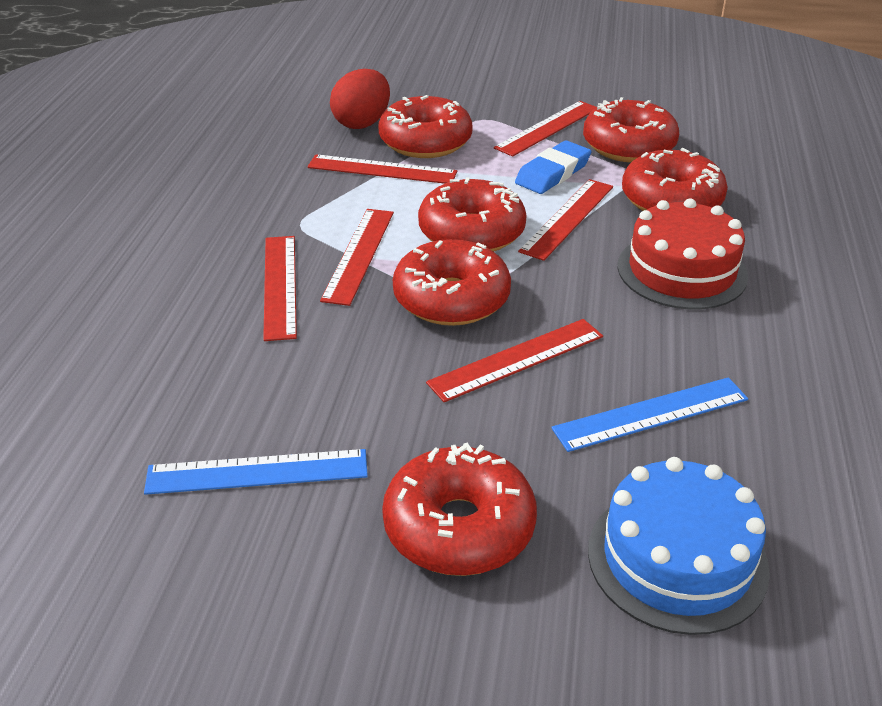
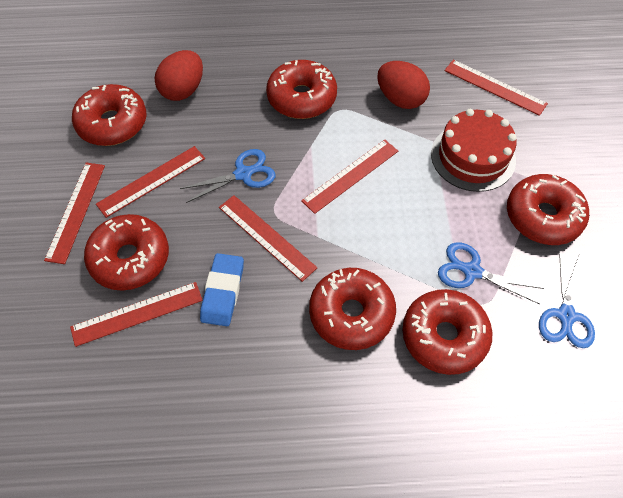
blue cake: 1 -> 0
blue ruler: 2 -> 0
blue scissors: 0 -> 3
red egg: 1 -> 2

